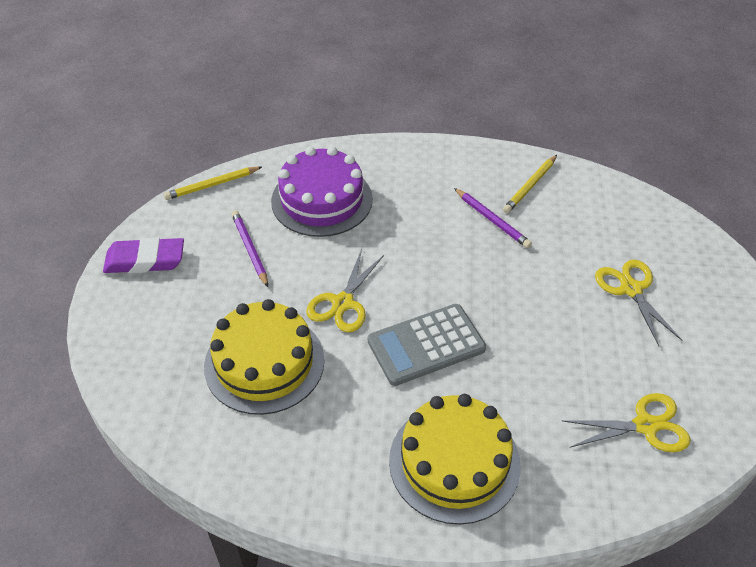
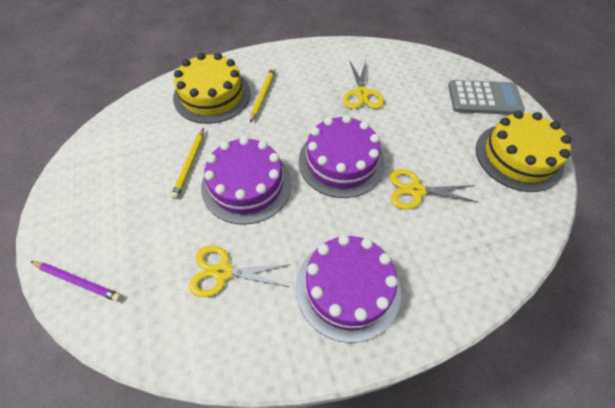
purple cake: 1 -> 3
purple eraser: 1 -> 0
purple pencil: 2 -> 1

